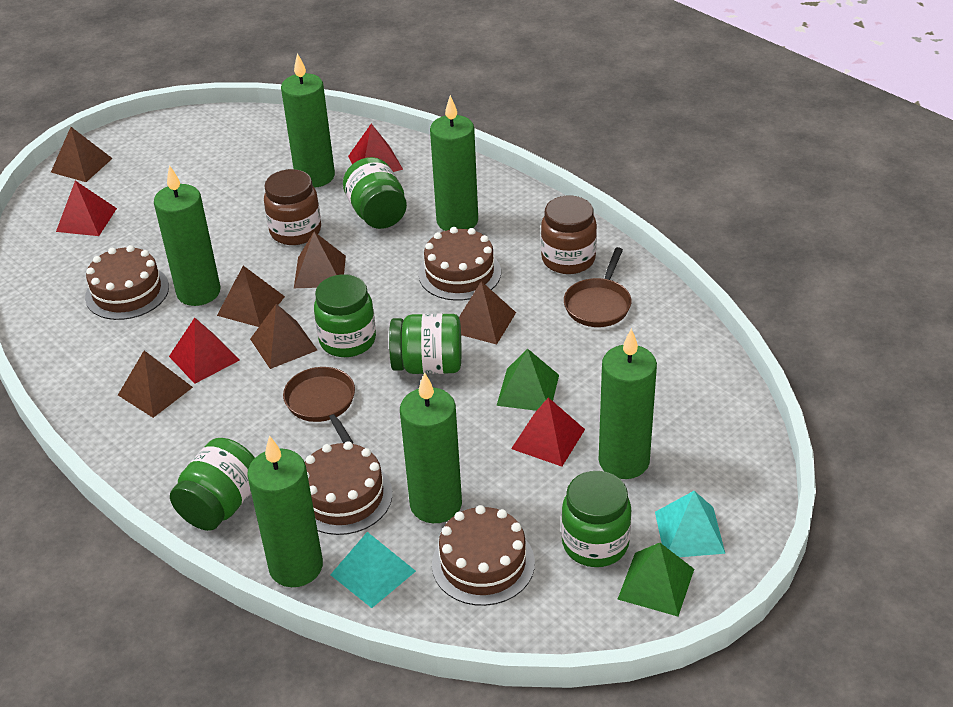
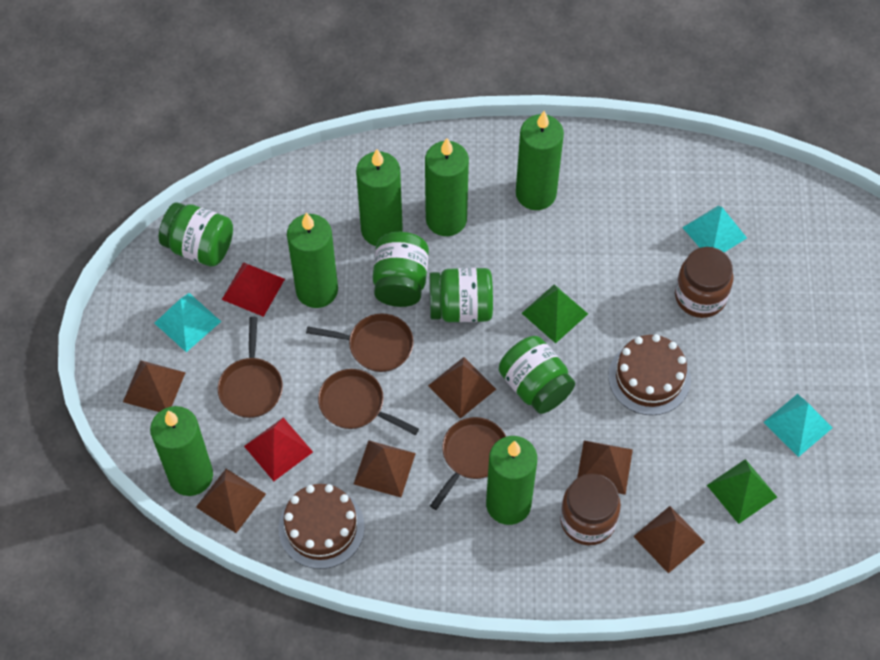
brown cake: 4 -> 2
brown pan: 2 -> 4
green jar: 5 -> 4
red pyramid: 4 -> 2
turquoise pyramid: 2 -> 3

